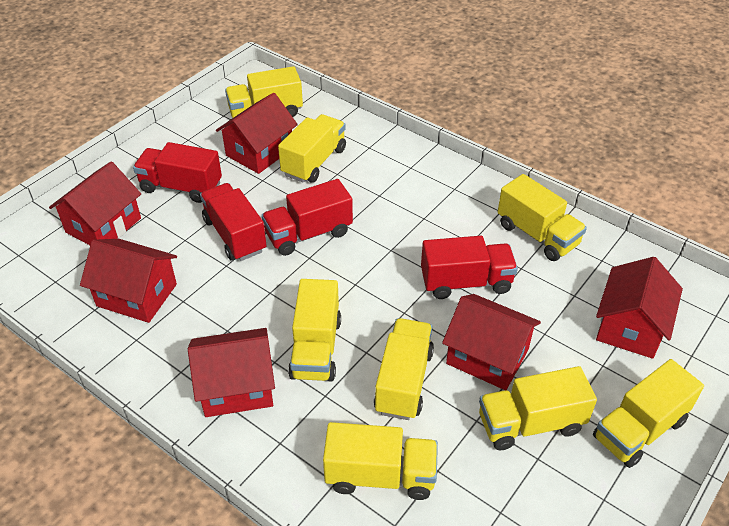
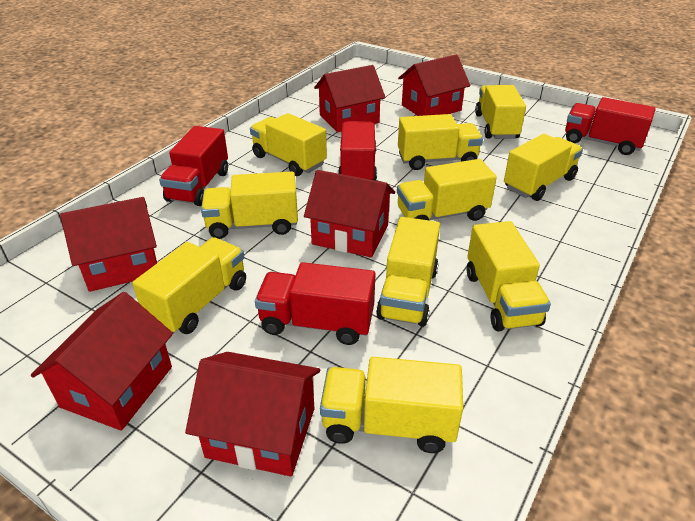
yellow truck: 8 -> 10

